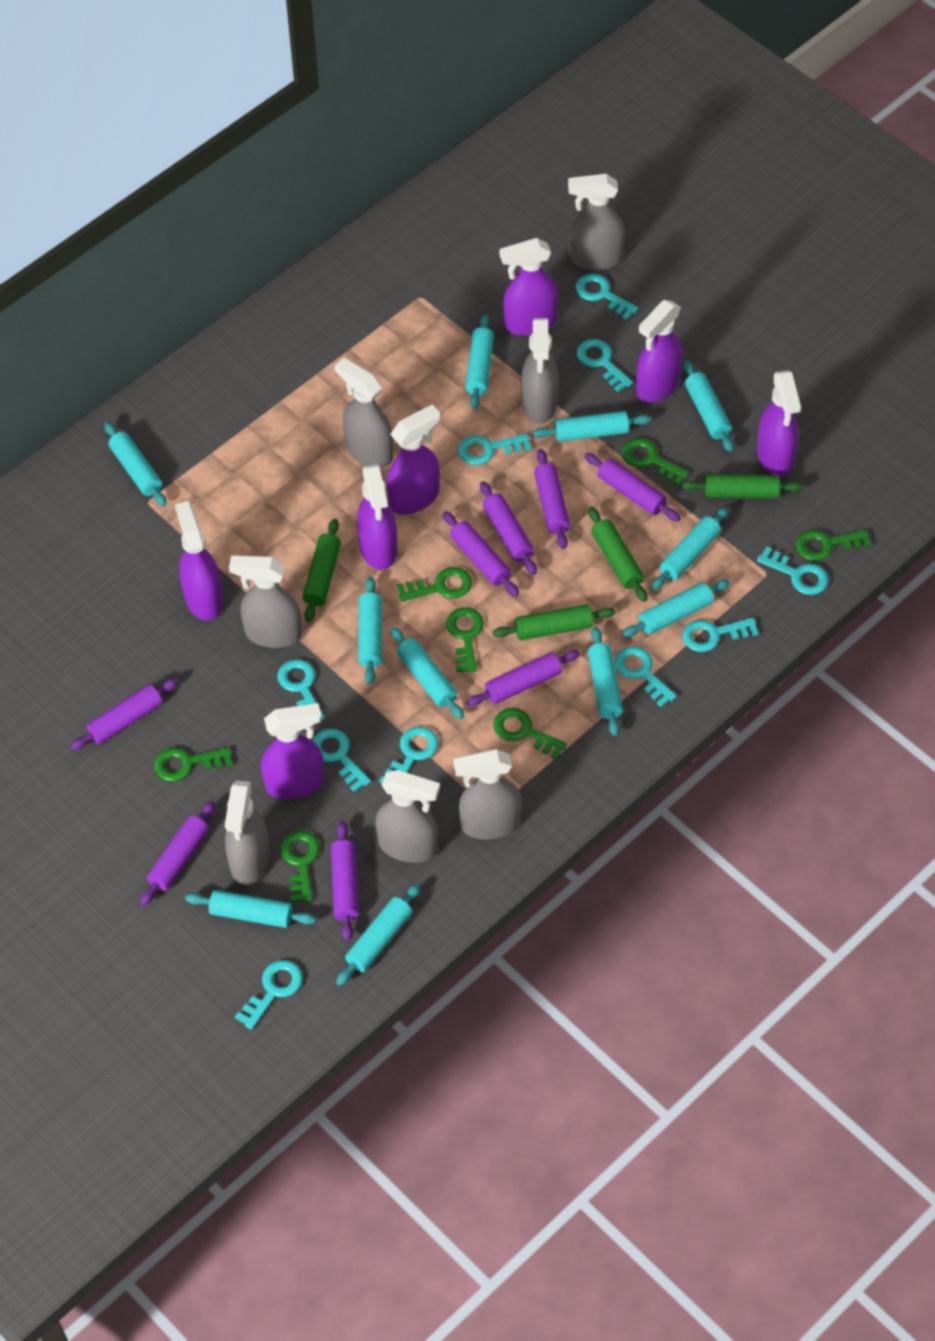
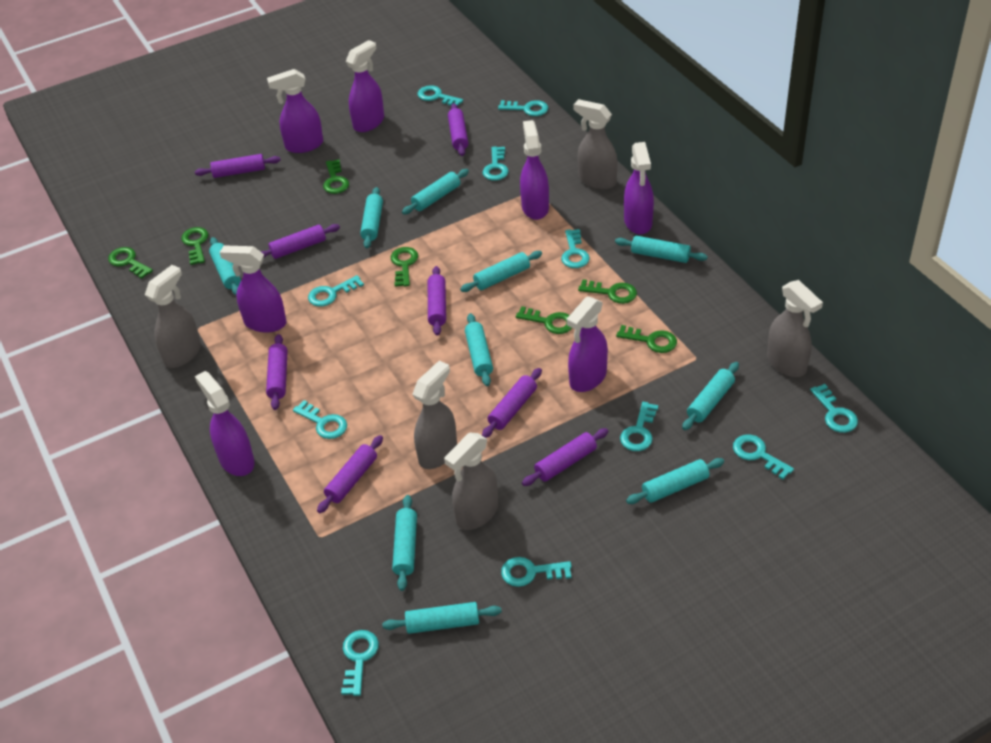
green rolling pin: 4 -> 0
grey spray bottle: 7 -> 5
turquoise key: 10 -> 11
turquoise rolling pin: 11 -> 10

